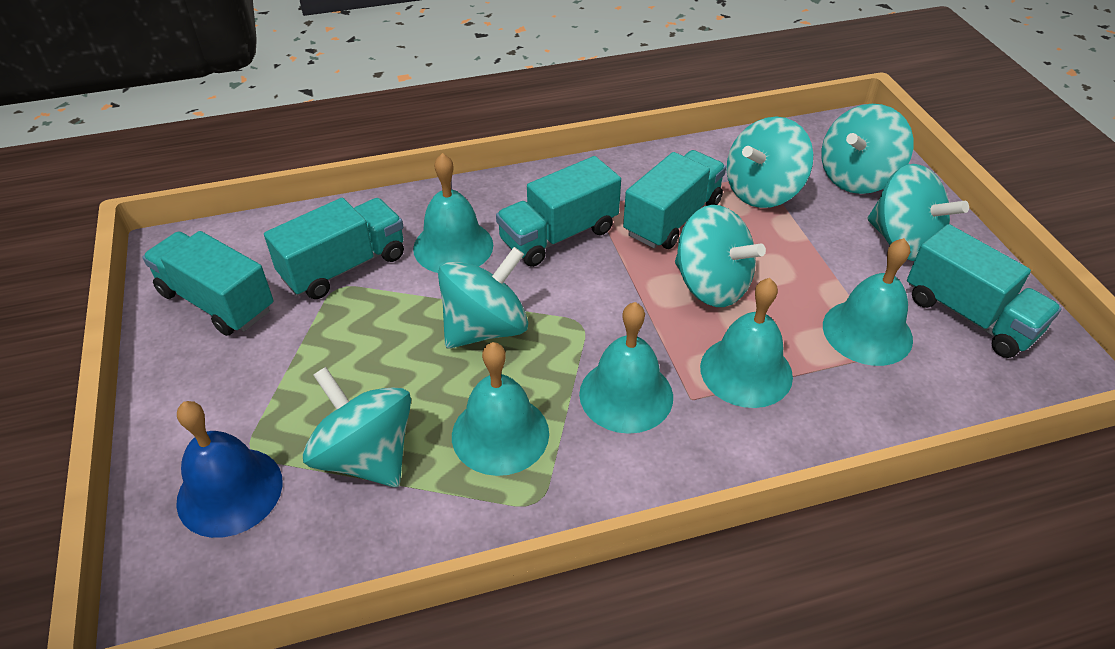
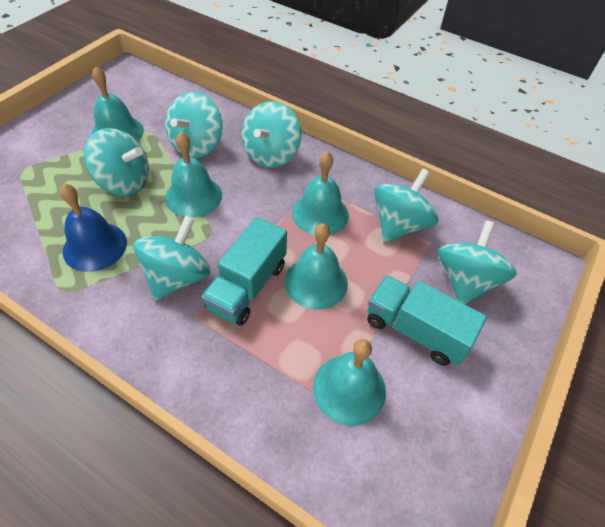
turquoise truck: 5 -> 2

